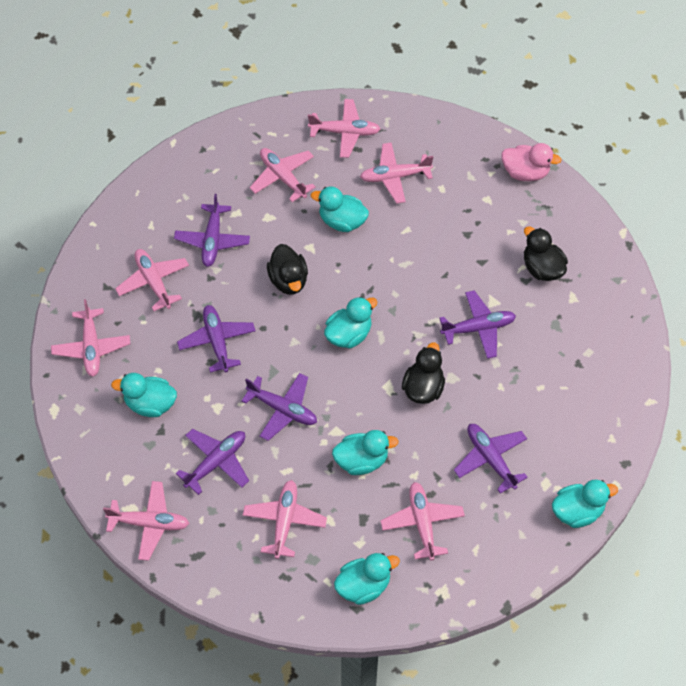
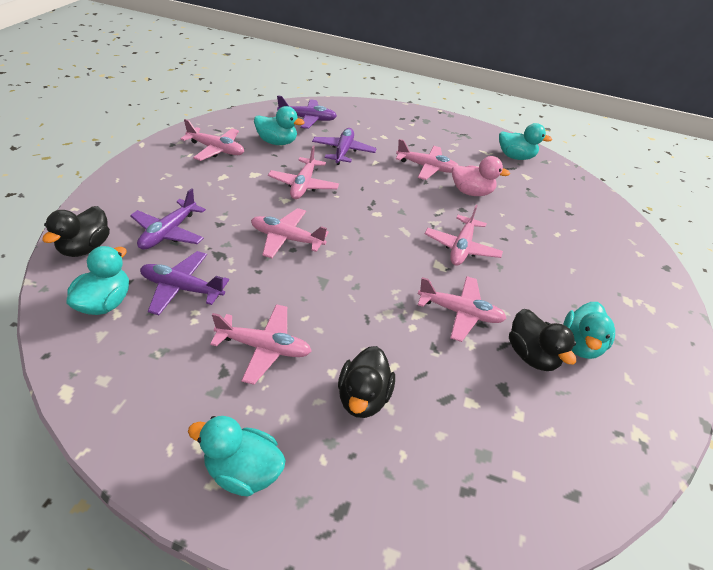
pink plane: 8 -> 7
purple plane: 6 -> 4
turquoise duck: 6 -> 5

